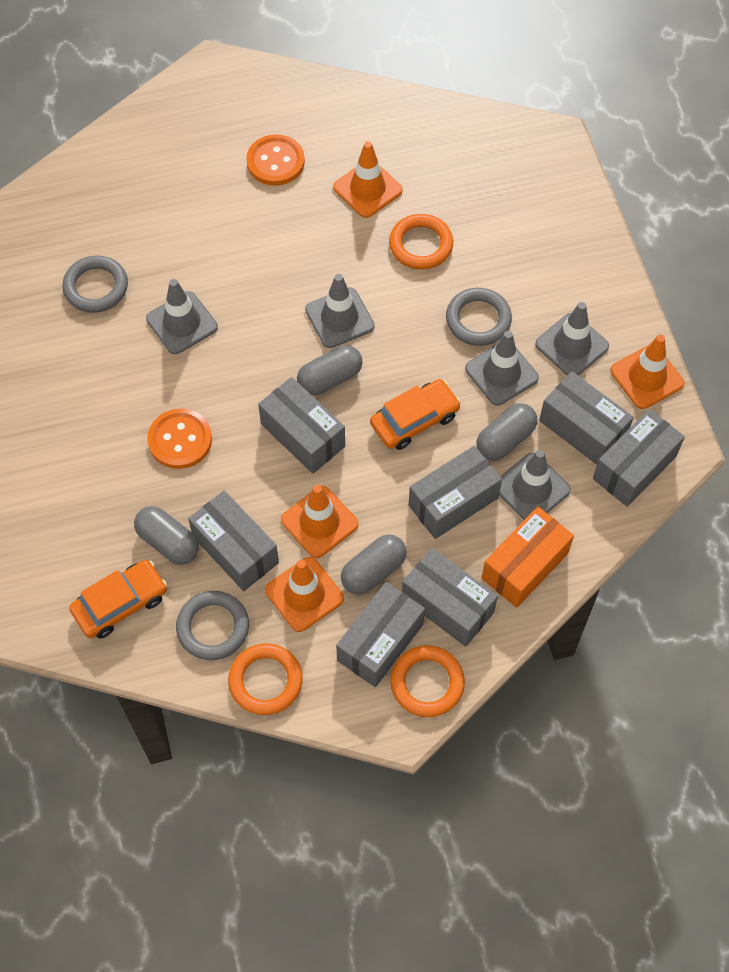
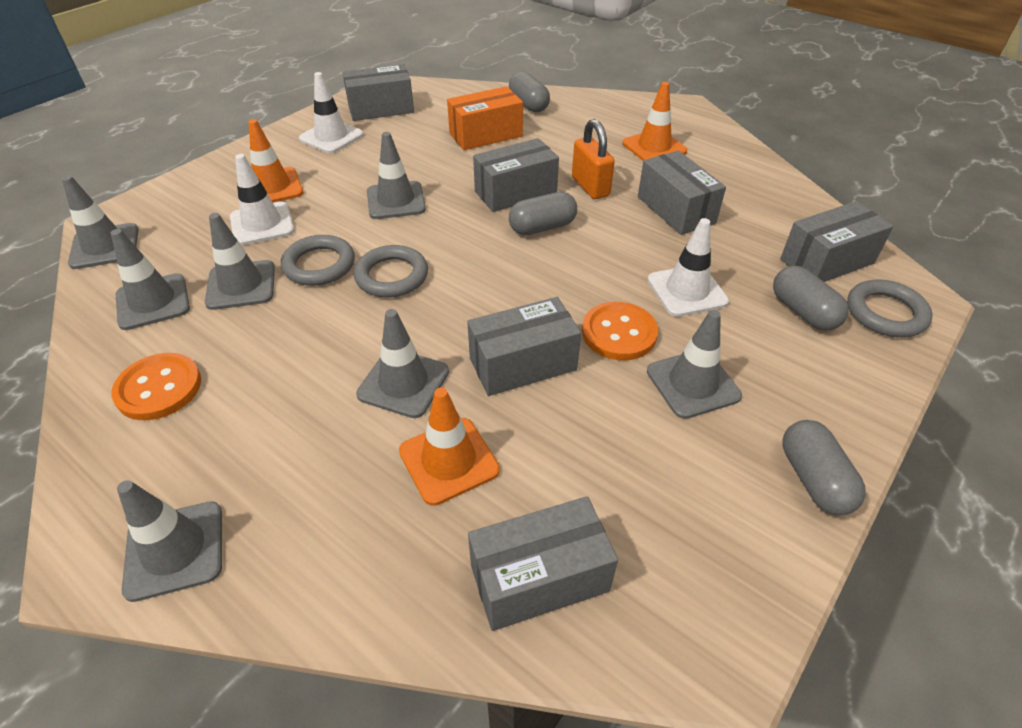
grey box: 7 -> 6
grey traffic cone: 5 -> 7
orange car: 2 -> 0
orange padlock: 0 -> 1
orange ring: 3 -> 0
orange traffic cone: 4 -> 3
white traffic cone: 0 -> 3

